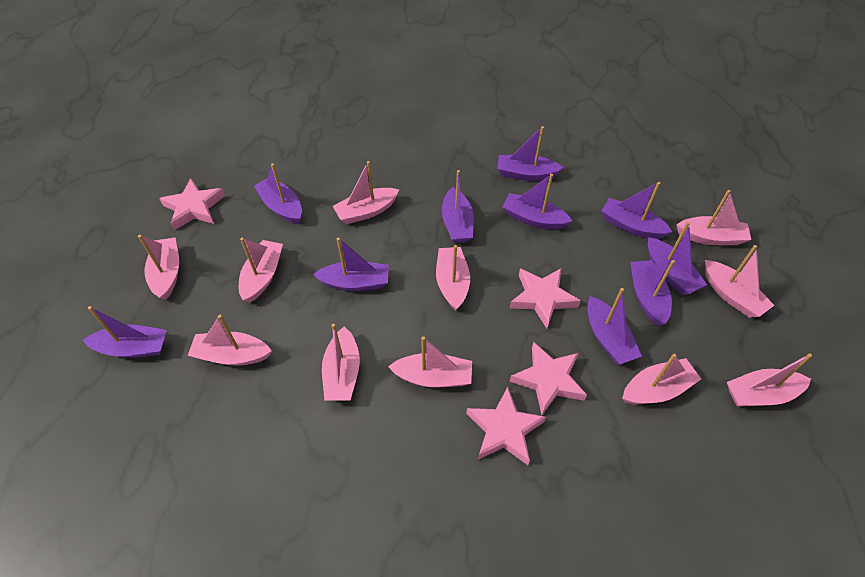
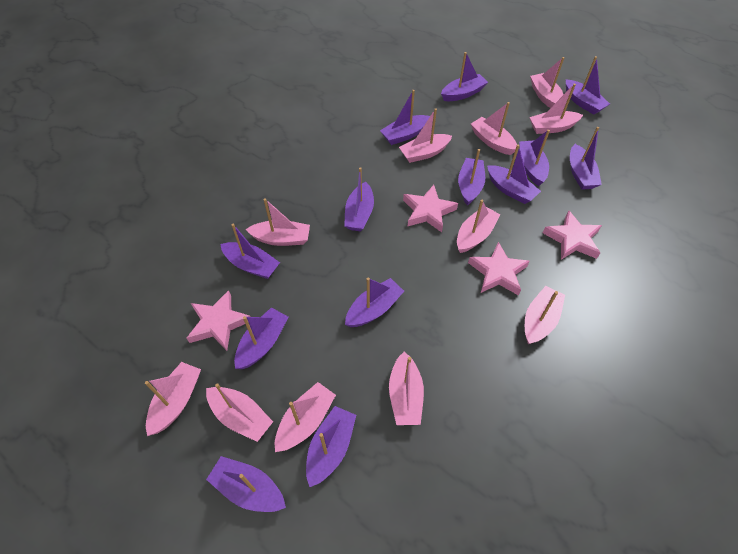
purple boat: 10 -> 13

